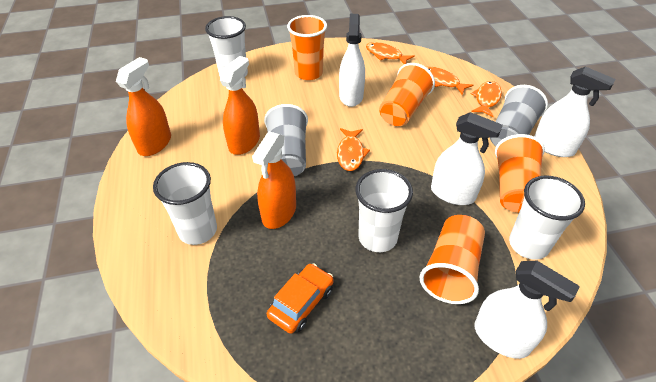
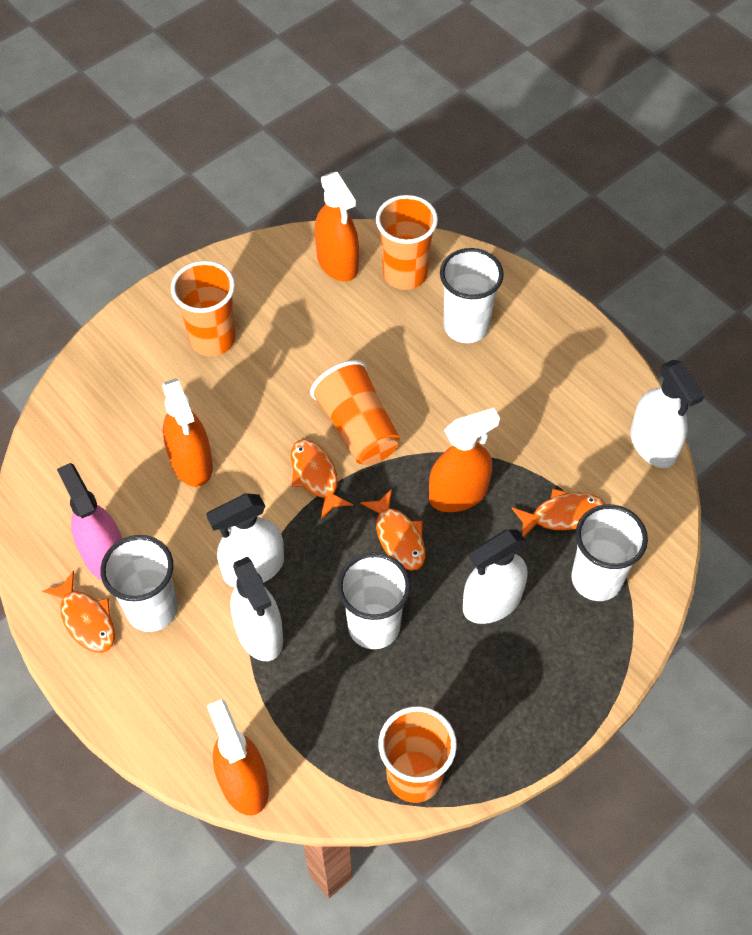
grey cup: 2 -> 0
orange car: 1 -> 0
orange spray bottle: 3 -> 4
pink spray bottle: 0 -> 1

